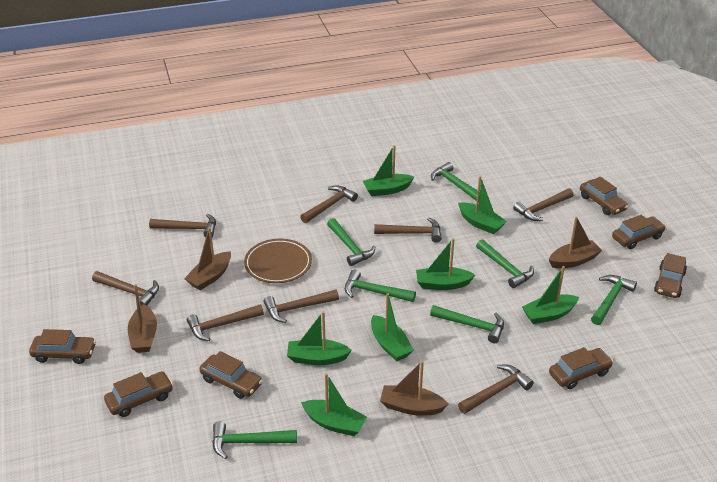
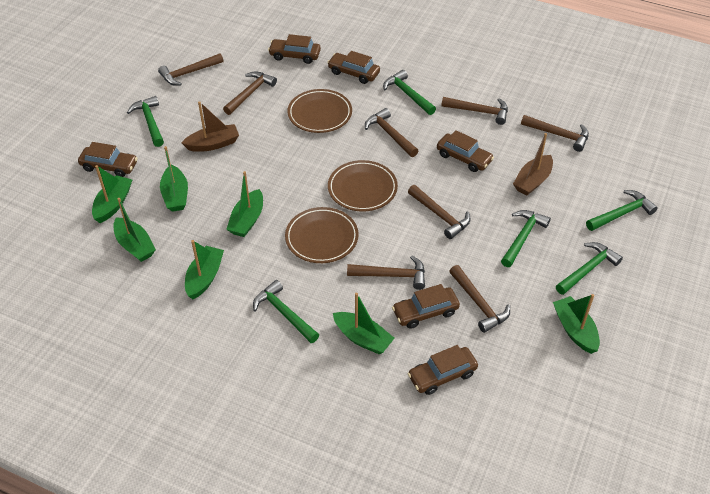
brown boat: 4 -> 2
brown car: 7 -> 6
brown plate: 1 -> 3
green hammer: 7 -> 6

